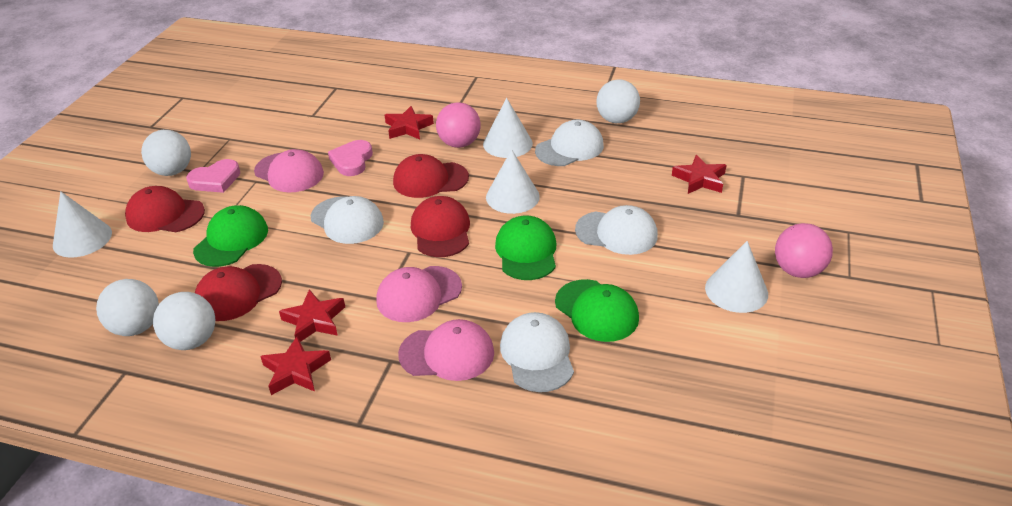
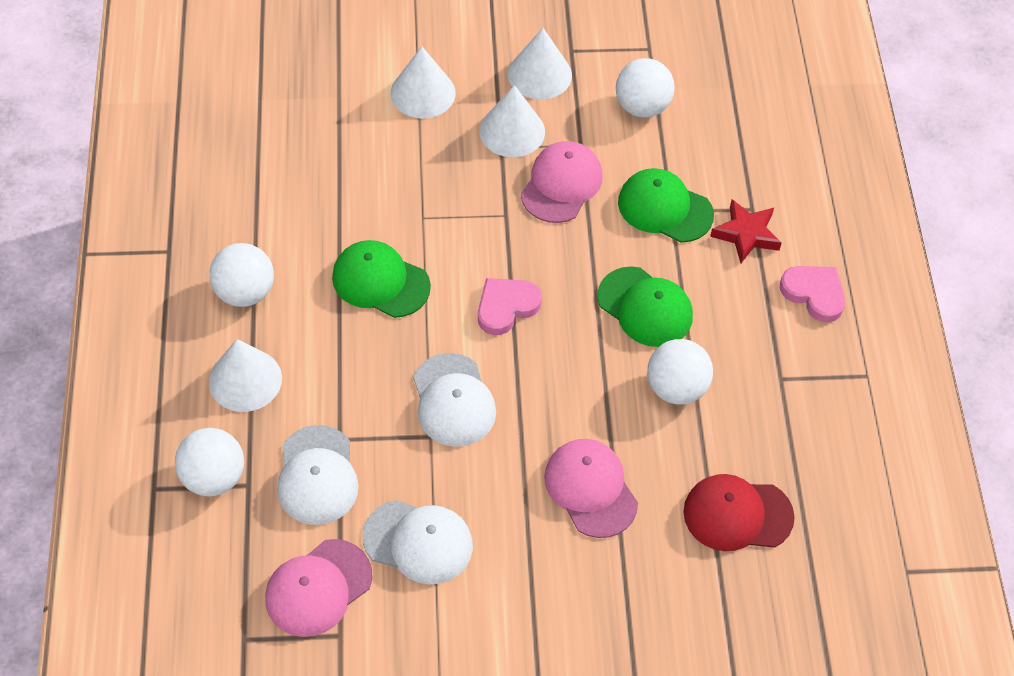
pink ball: 2 -> 0
red cap: 4 -> 1
red star: 4 -> 1
white cap: 4 -> 3

